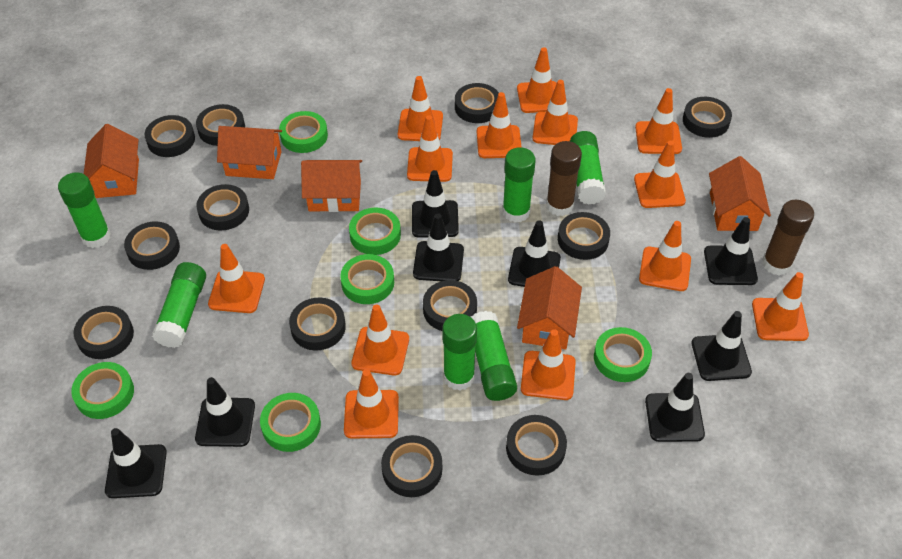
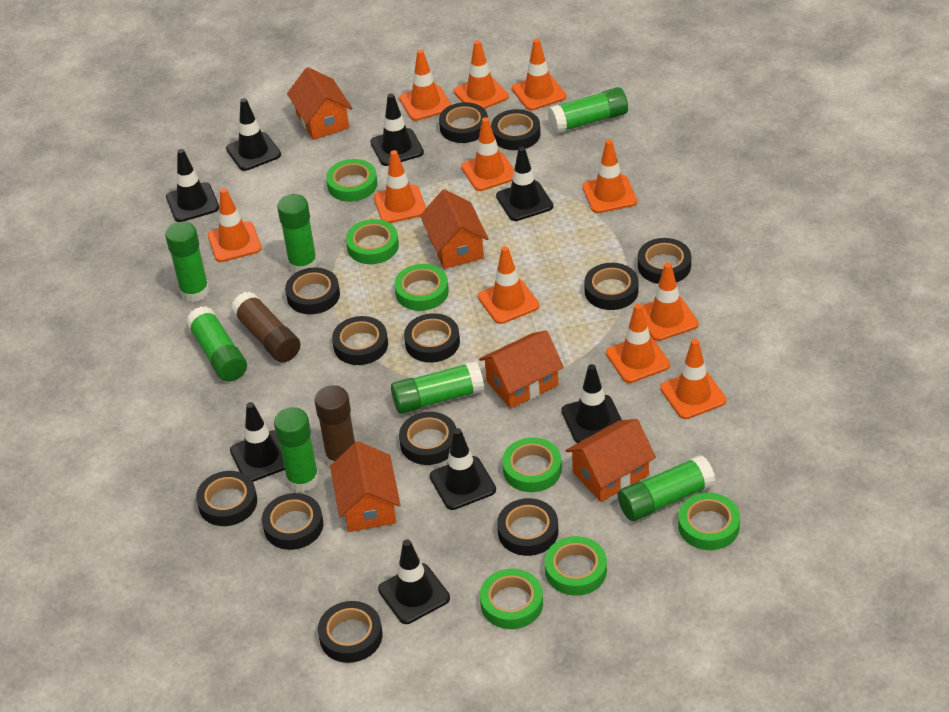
green glue stick: 6 -> 7
green tape: 6 -> 7
orange traffic cone: 13 -> 11

